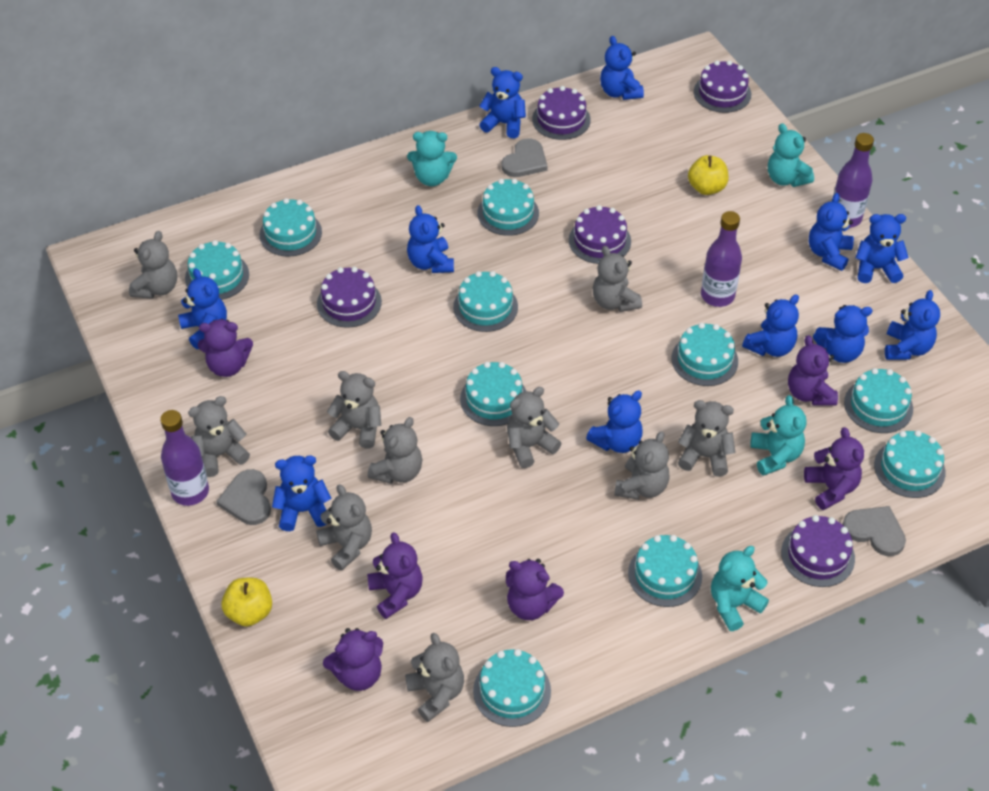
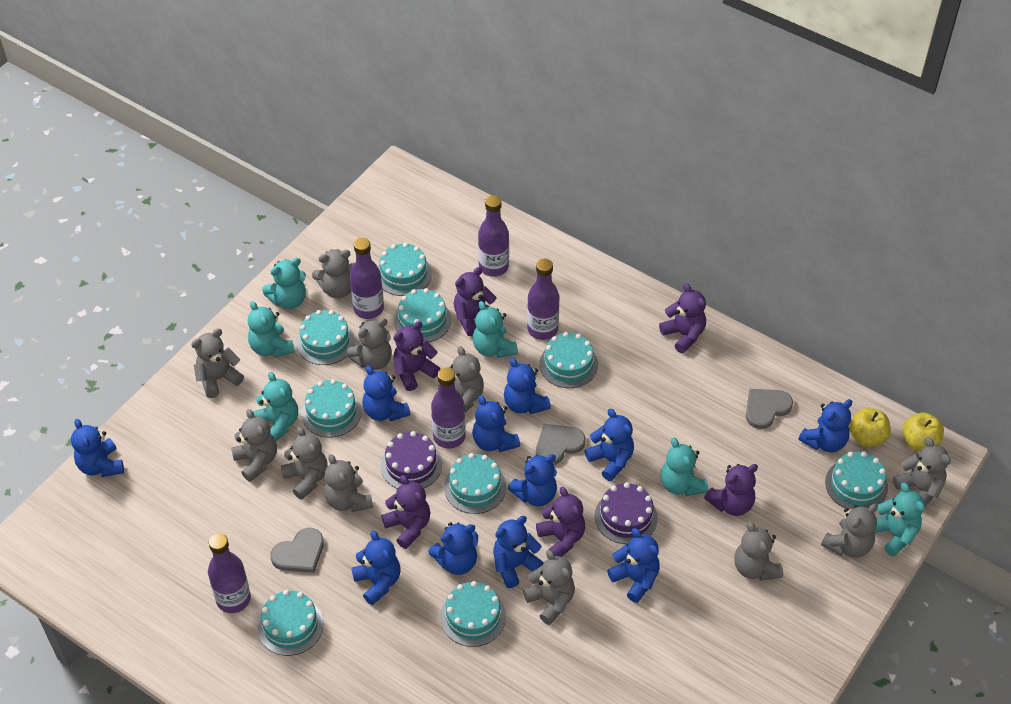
grey teddy bear: 10 -> 11
purple bottle: 3 -> 5
purple cake: 5 -> 2
turquoise cake: 10 -> 9
turquoise teddy bear: 4 -> 6

